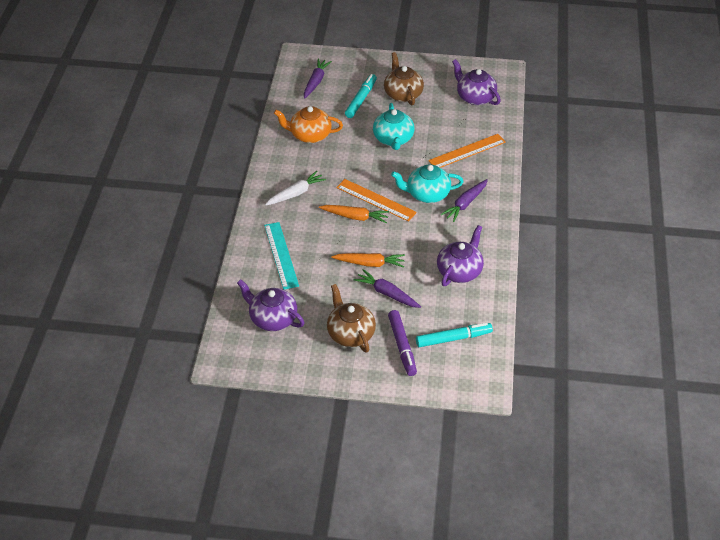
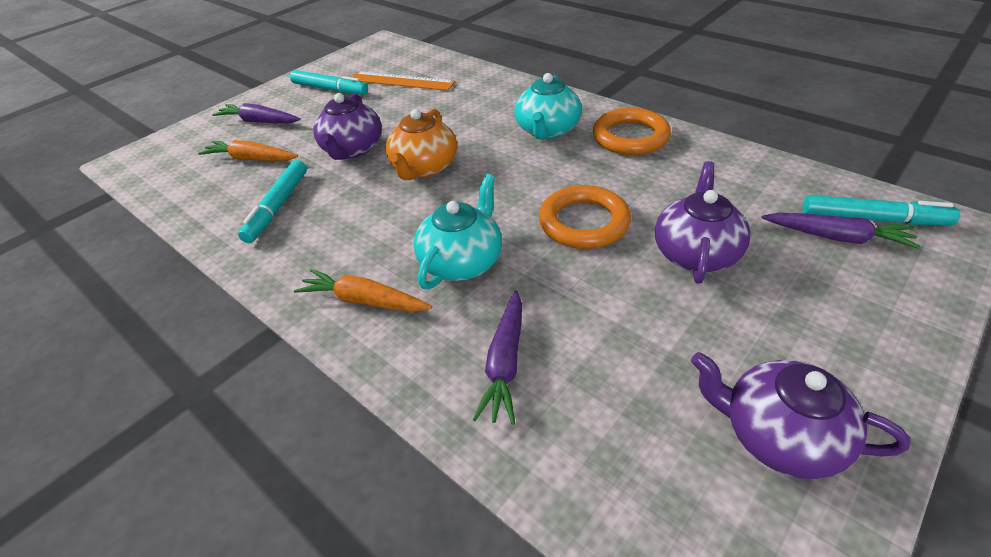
brown teapot: 2 -> 0
orange ring: 0 -> 2
orange ruler: 2 -> 1
purple marker: 1 -> 0
turquoise marker: 2 -> 3
turquoise ruler: 1 -> 0
white carrot: 1 -> 0

